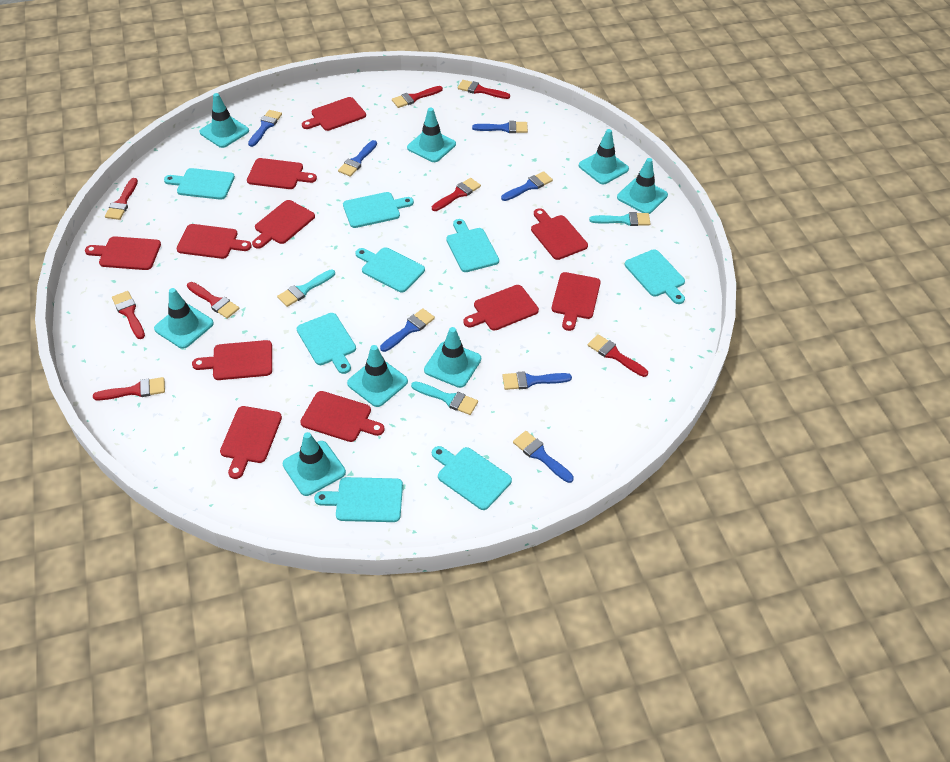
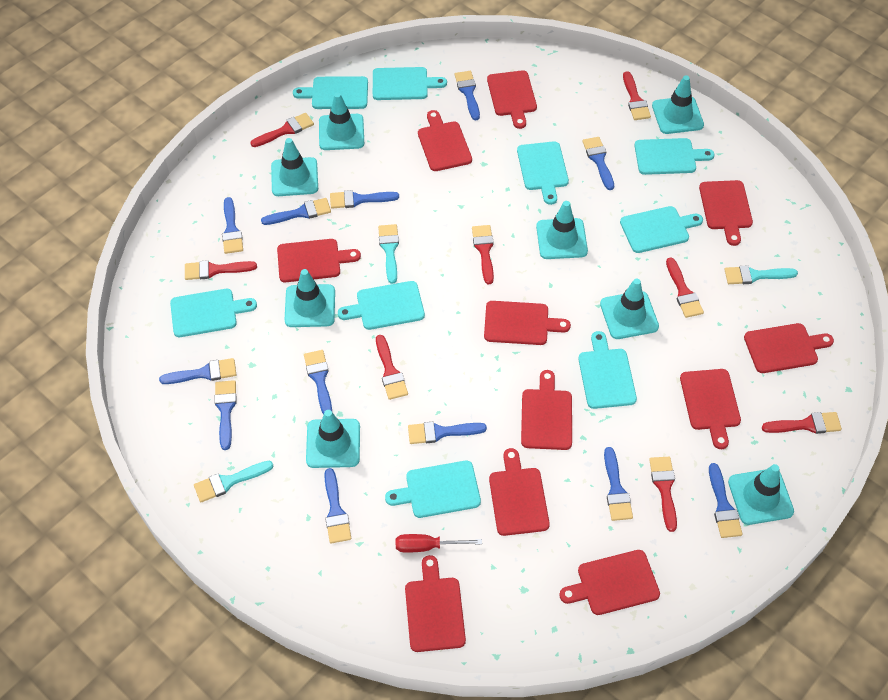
blue brush: 7 -> 12
red screwdriver: 0 -> 1
turquoise cutting board: 8 -> 9

